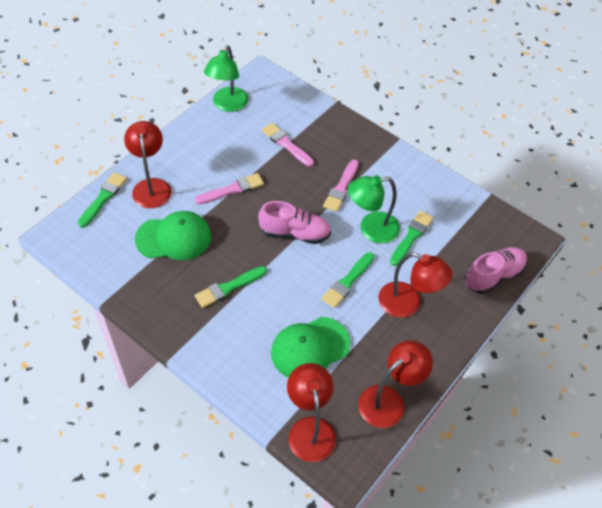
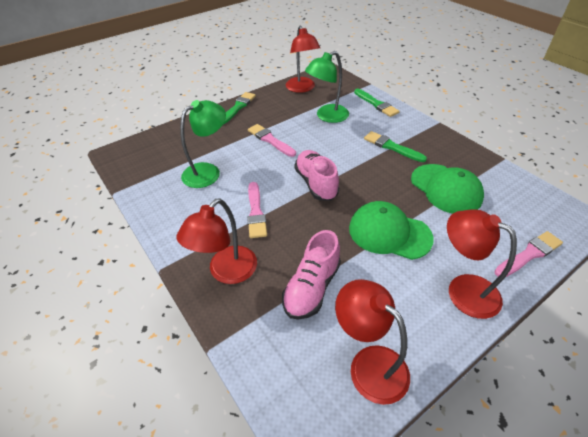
green brush: 4 -> 3

